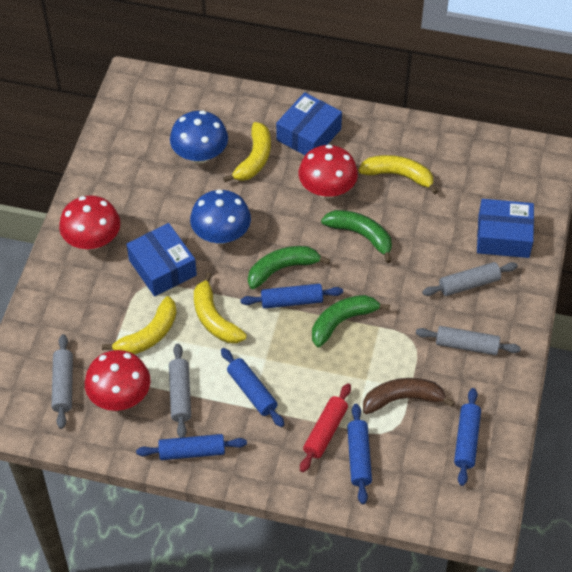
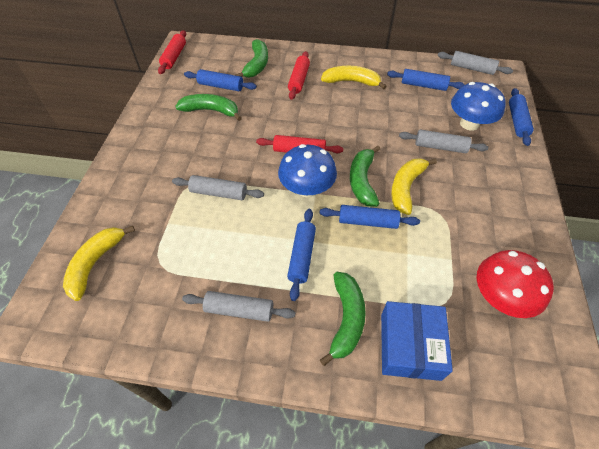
blue box: 3 -> 1
brown banana: 1 -> 0
green banana: 3 -> 4
red mushroom: 3 -> 1
red rolling pin: 1 -> 3
yellow banana: 4 -> 3

